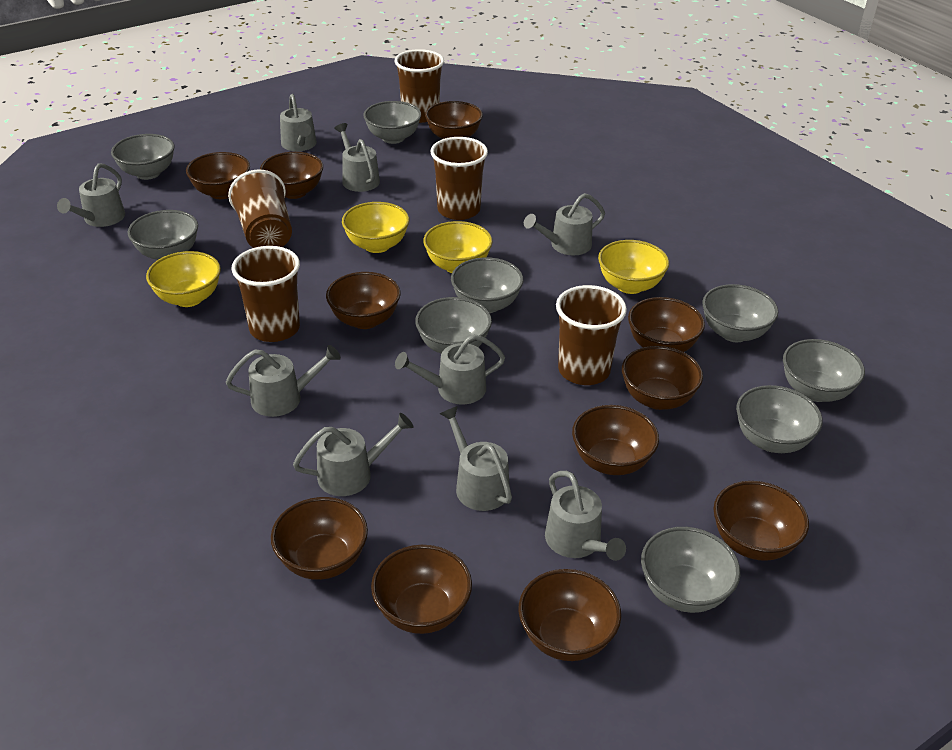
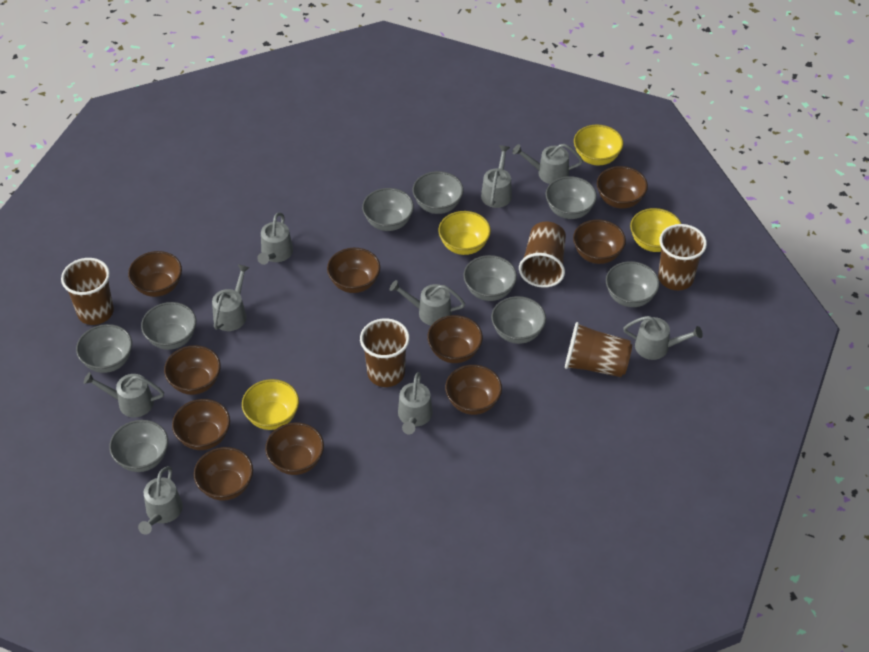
brown bowl: 11 -> 10

